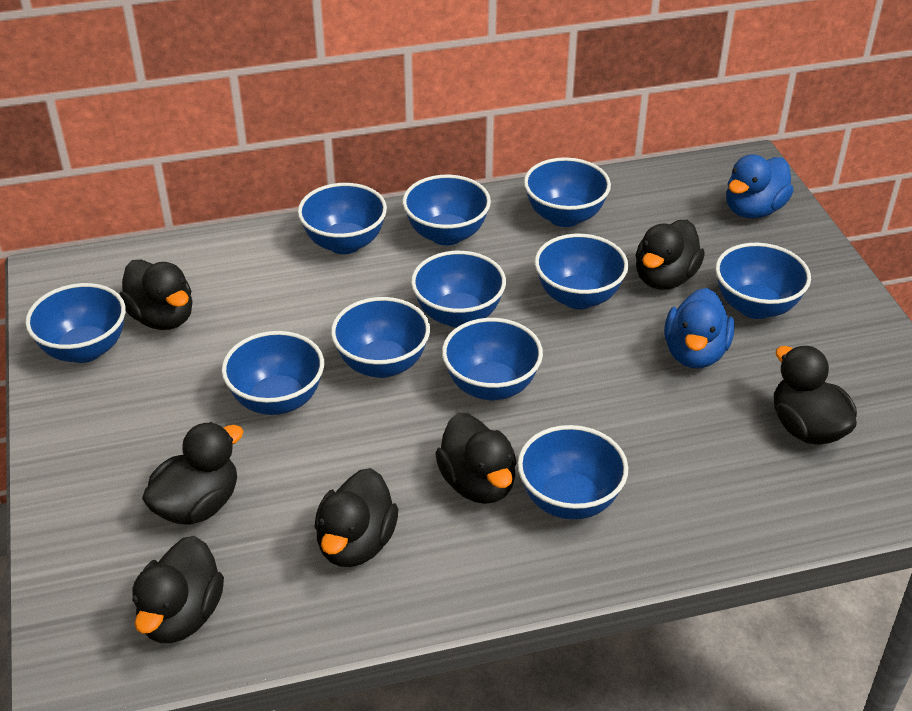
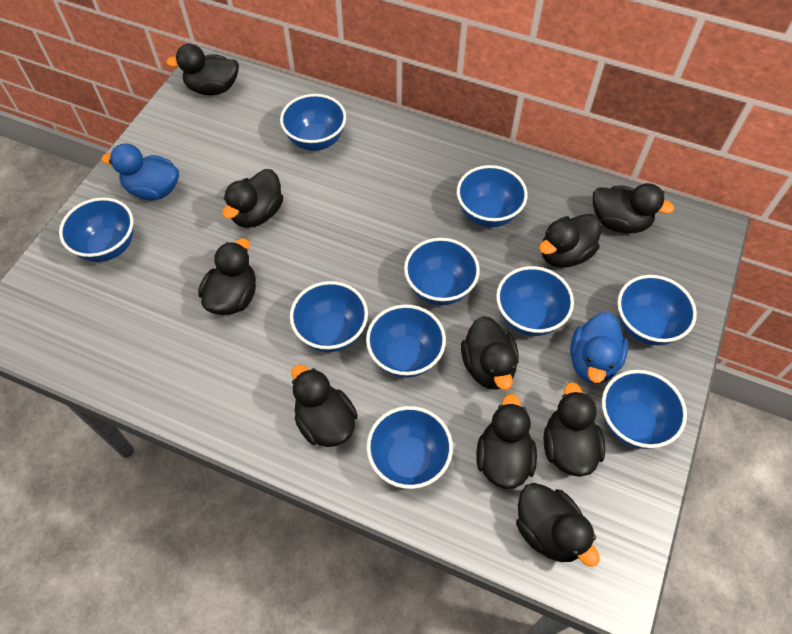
black duck: 7 -> 10
blue bowl: 11 -> 10

